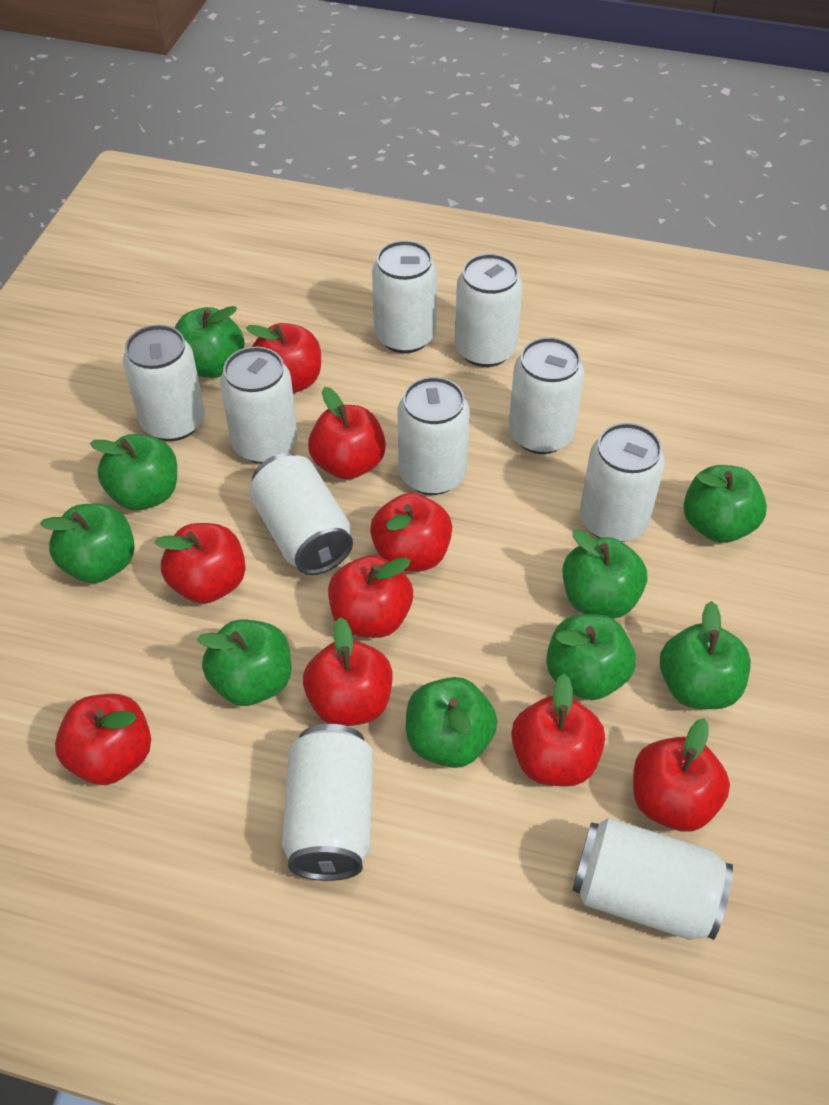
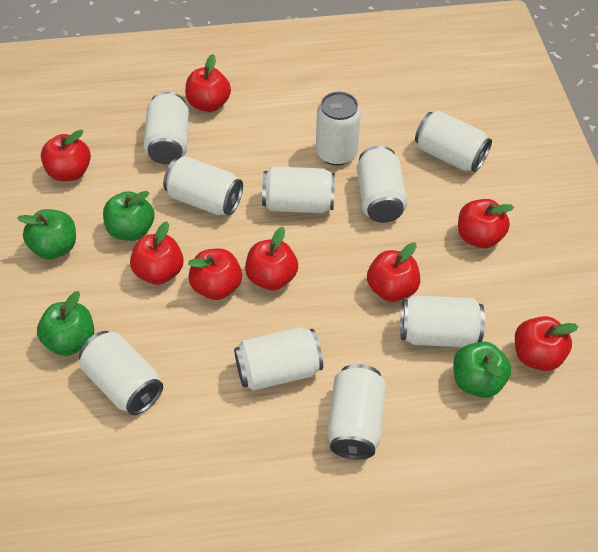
green apple: 9 -> 4
red apple: 9 -> 8

